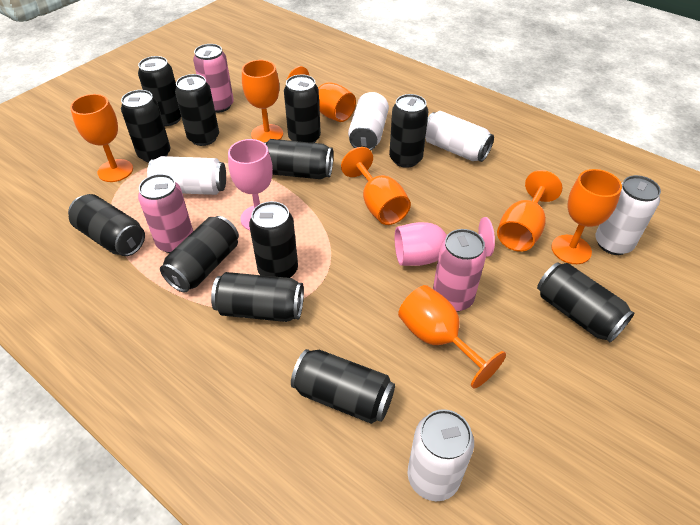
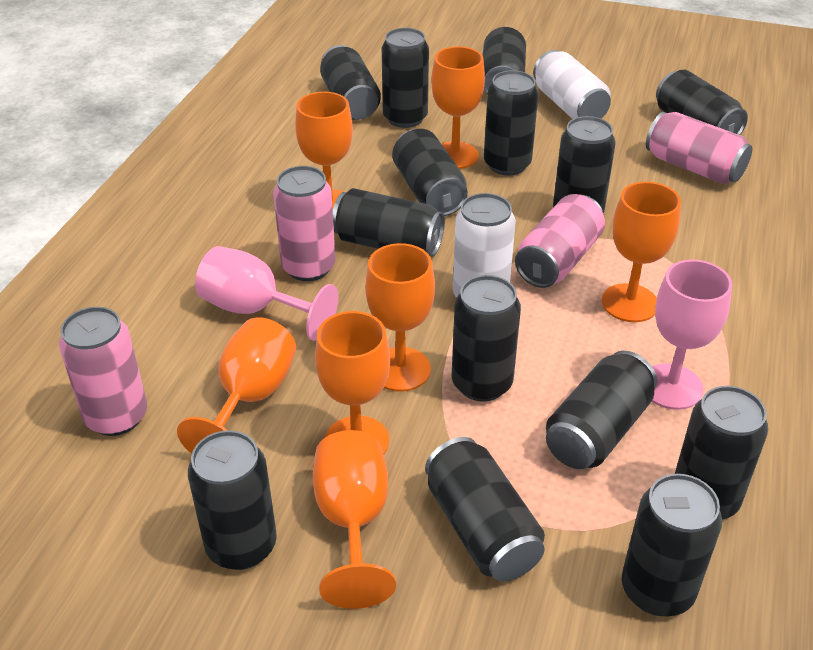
black can: 12 -> 14
pink can: 3 -> 4
white can: 5 -> 2

